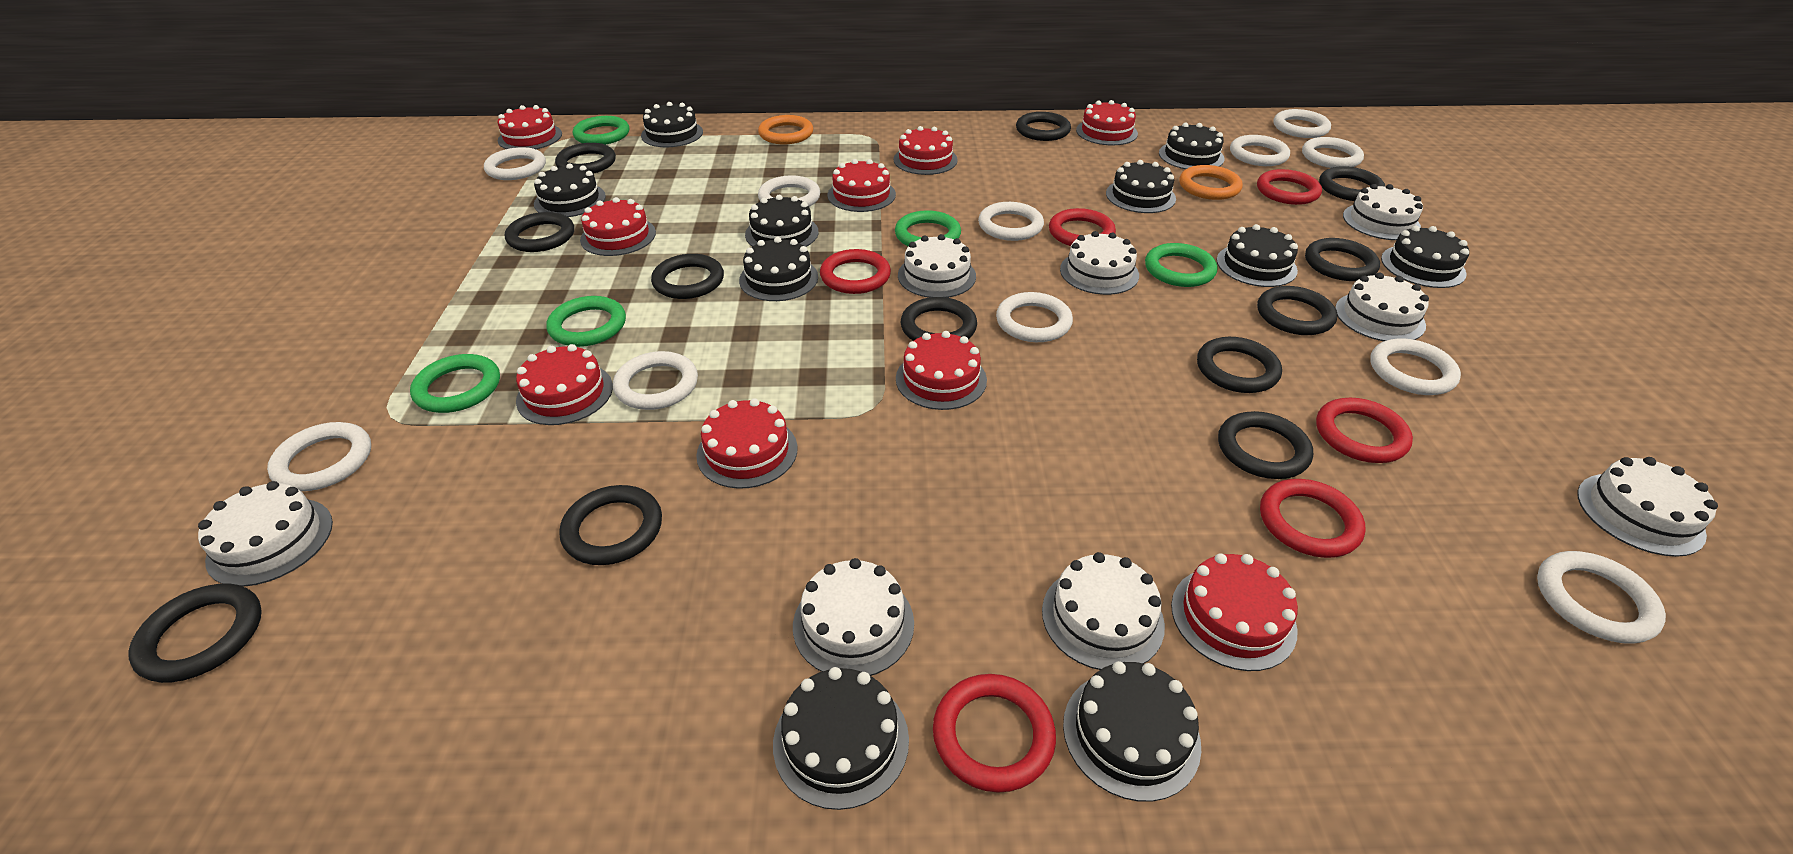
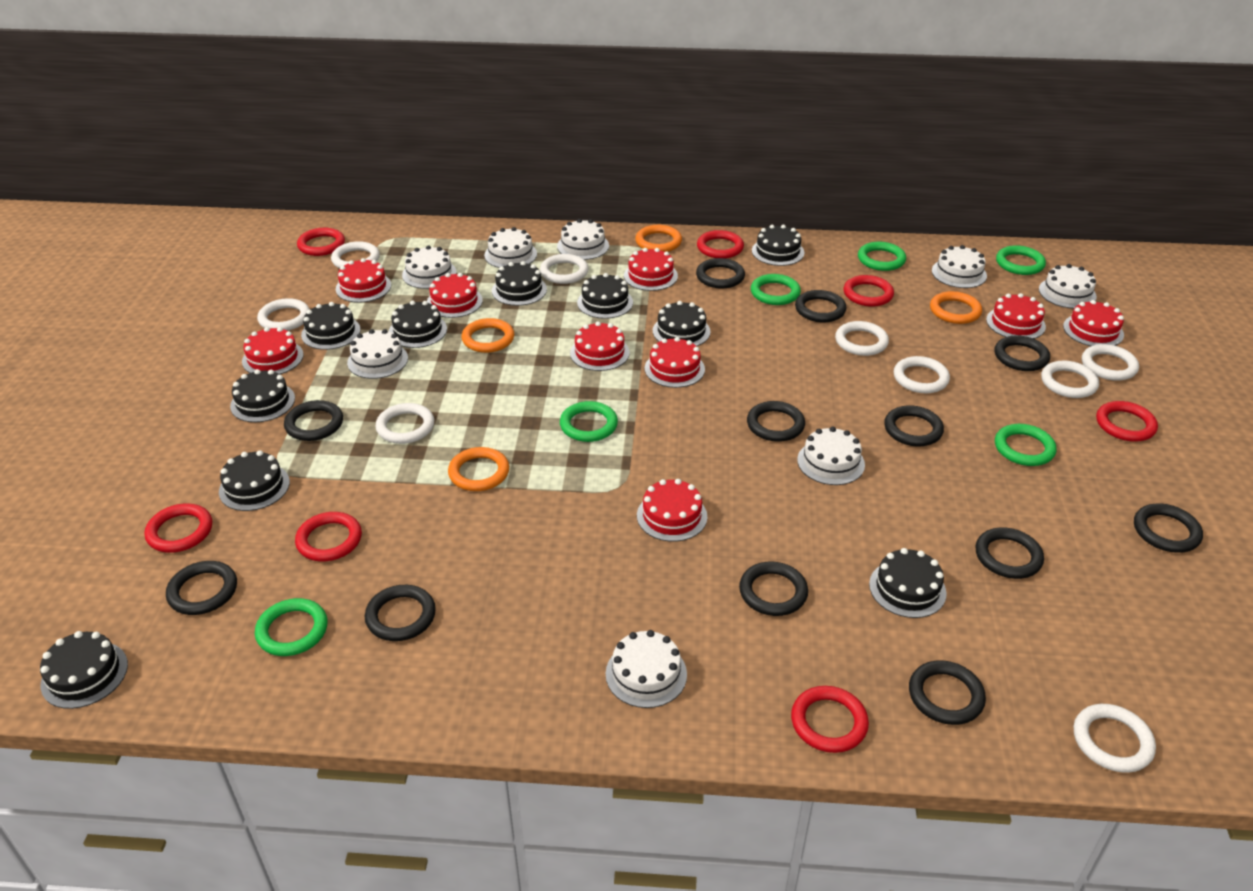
green ring: 5 -> 6
orange ring: 2 -> 4
red ring: 6 -> 7
white ring: 11 -> 9

